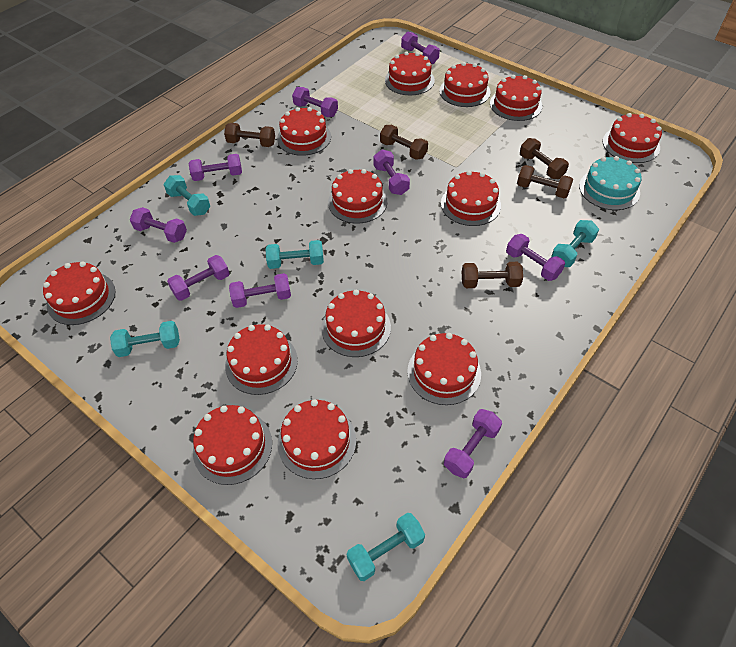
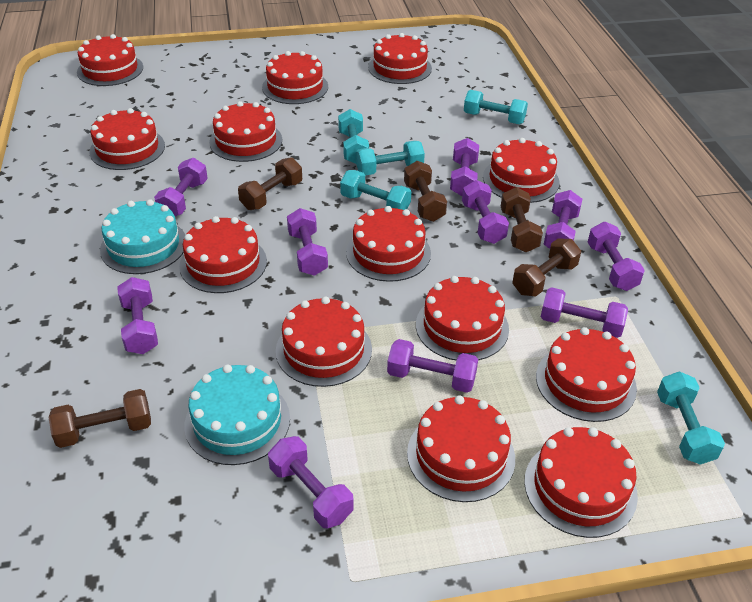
purple dumbbell: 9 -> 10
turquoise cake: 1 -> 2

